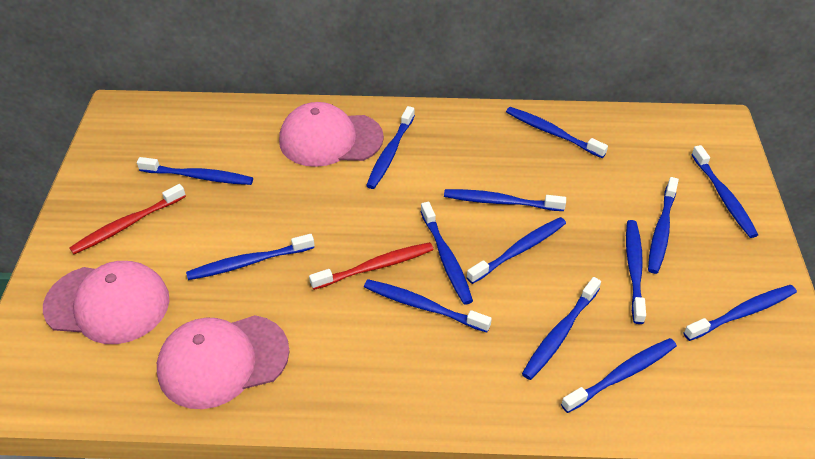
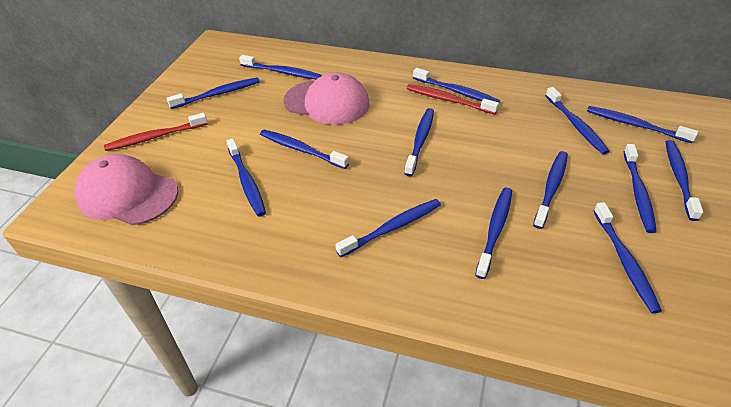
pink cap: 3 -> 2

